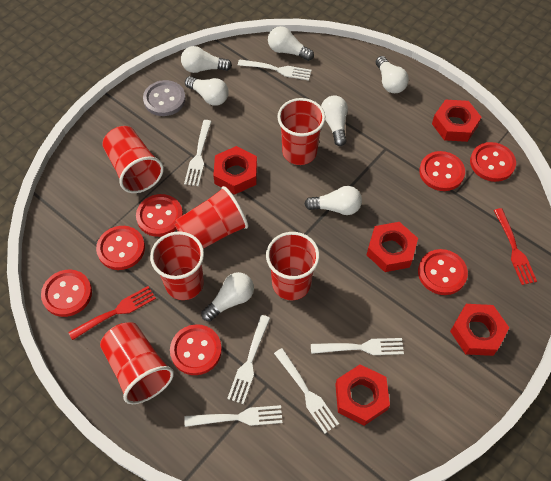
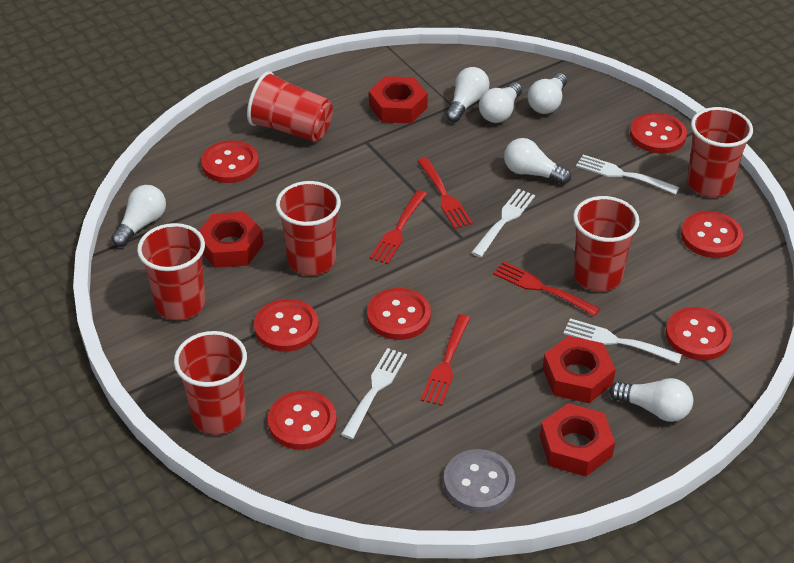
red fork: 2 -> 4
red nut: 5 -> 4
white fork: 6 -> 4
white light bulb: 7 -> 6

